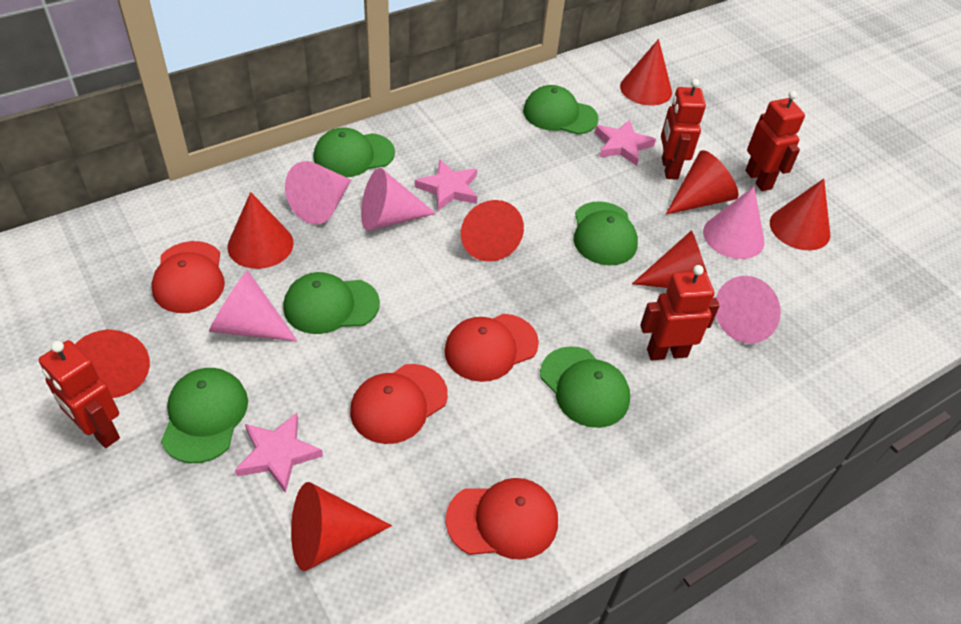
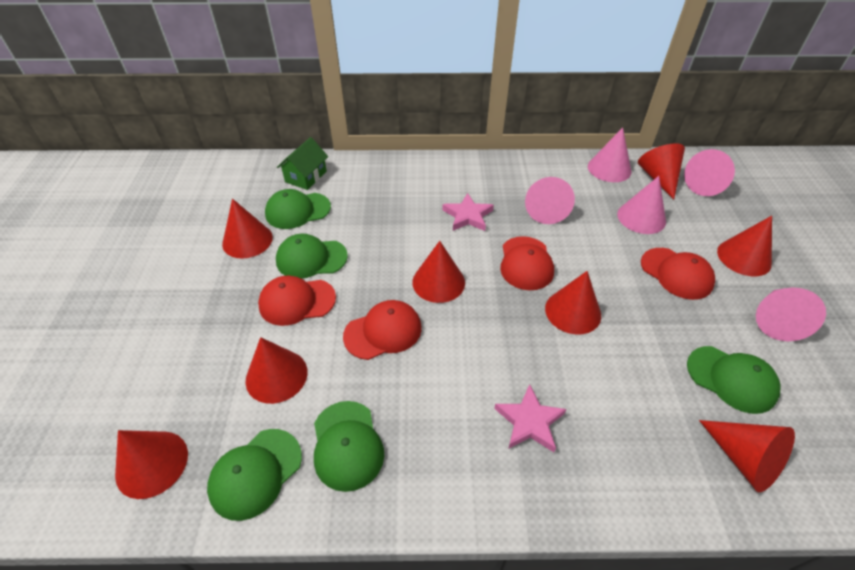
green cap: 6 -> 5
green house: 0 -> 1
pink star: 3 -> 2
red robot: 4 -> 0

